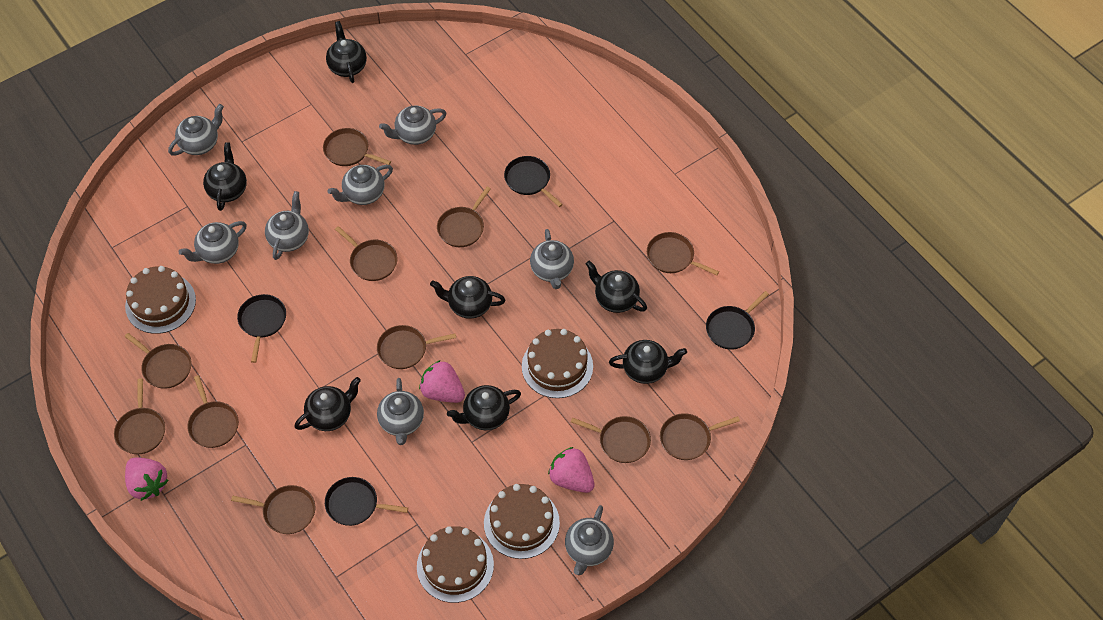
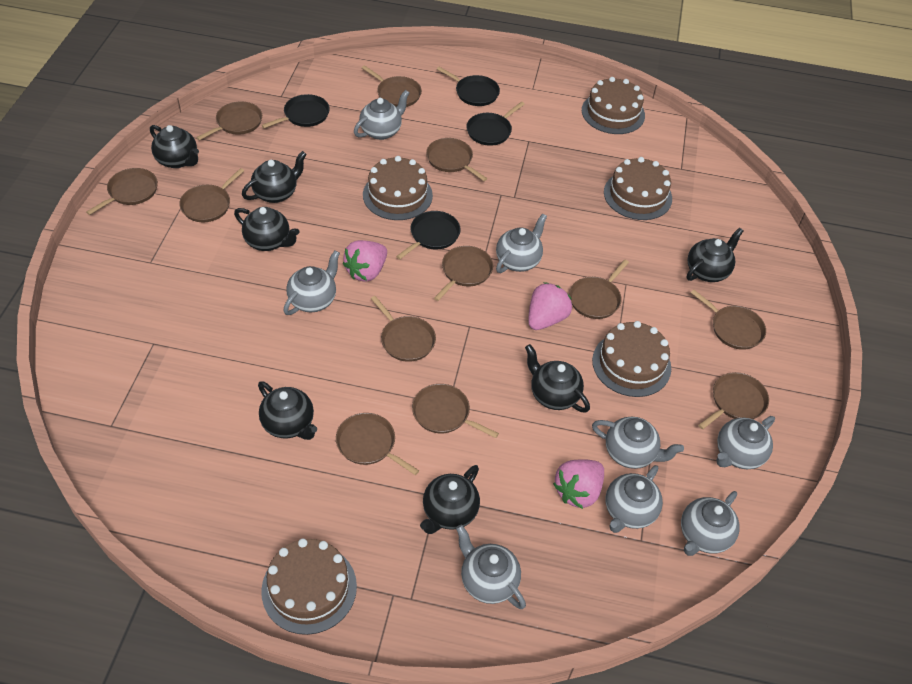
brown cake: 4 -> 5
brown pan: 11 -> 12

